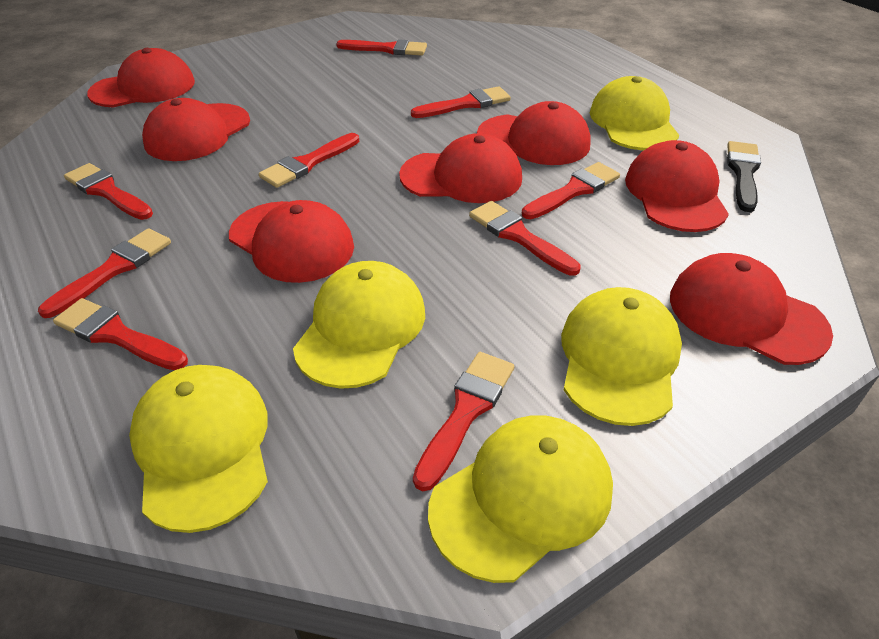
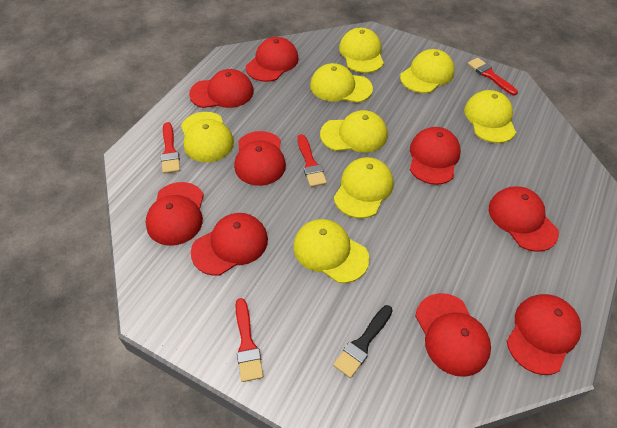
red brush: 9 -> 4
red cap: 7 -> 9
yellow cap: 5 -> 8

